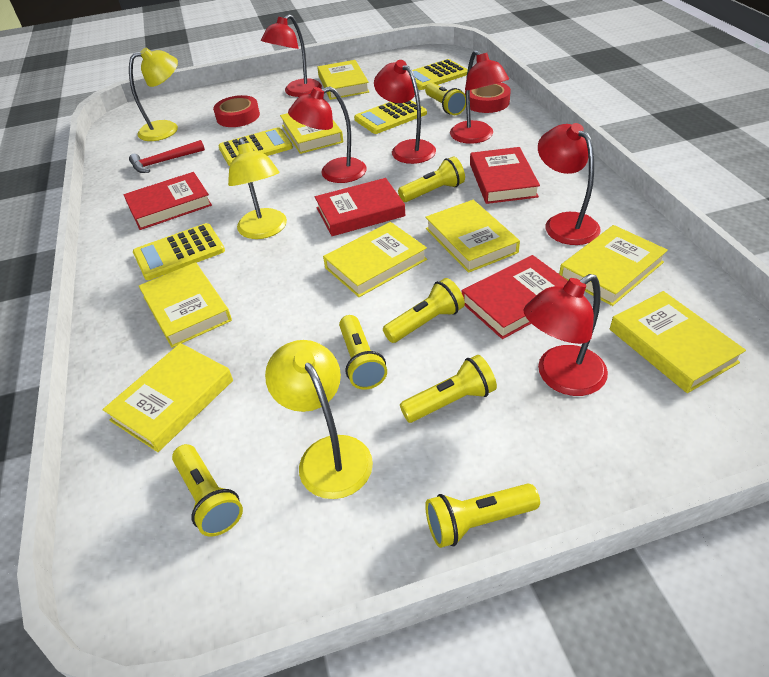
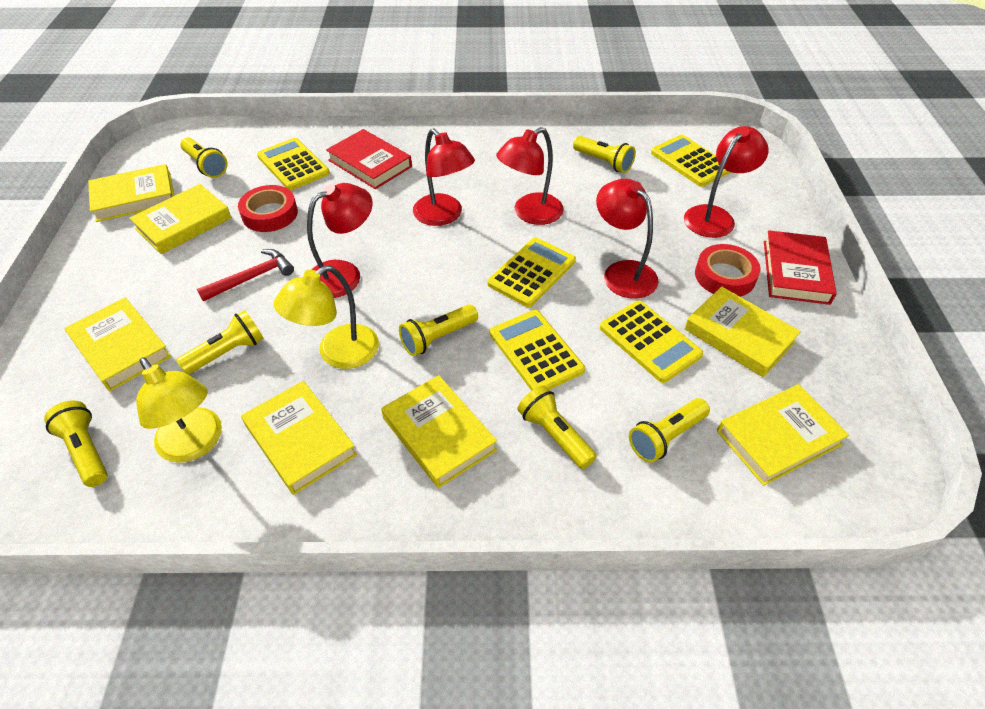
red book: 4 -> 2
red lamp: 6 -> 5
yellow book: 8 -> 7
yellow calculator: 4 -> 5
yellow lamp: 3 -> 2

